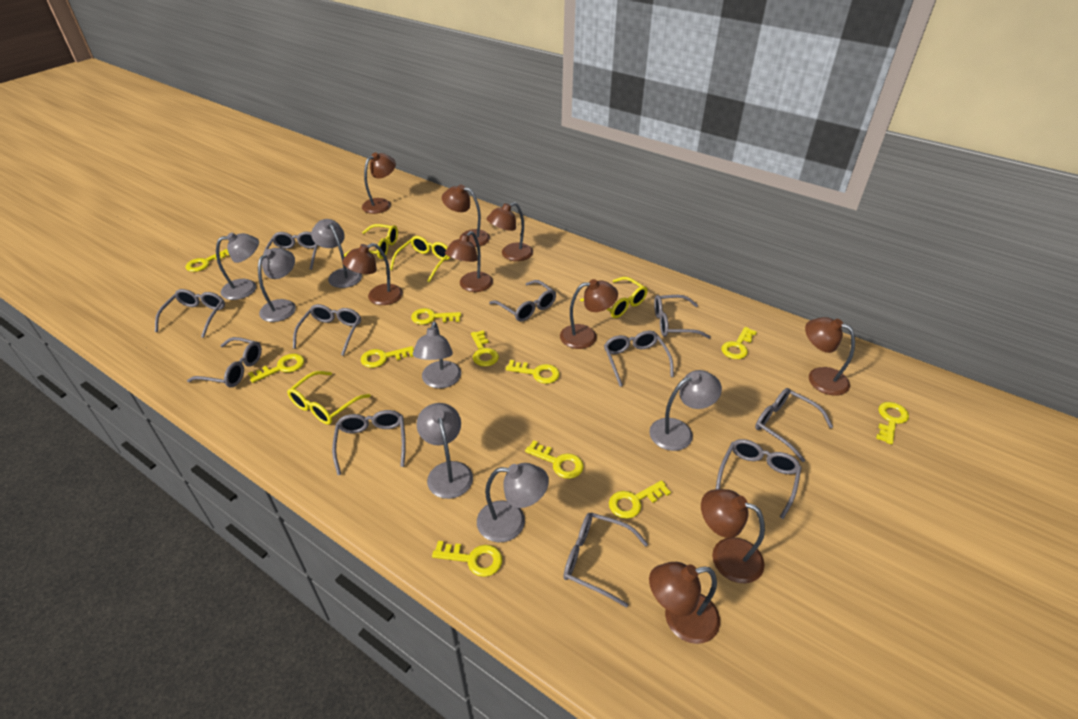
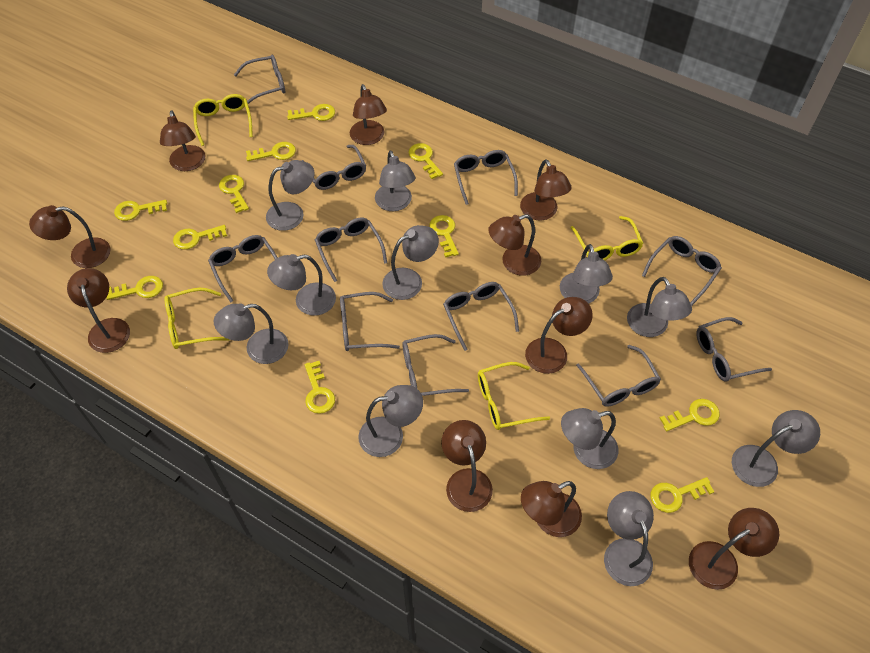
brown lamp: 9 -> 10
grey lamp: 7 -> 11

